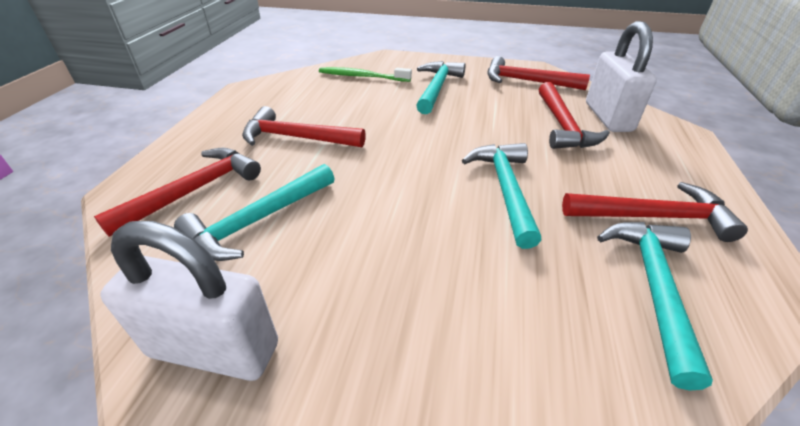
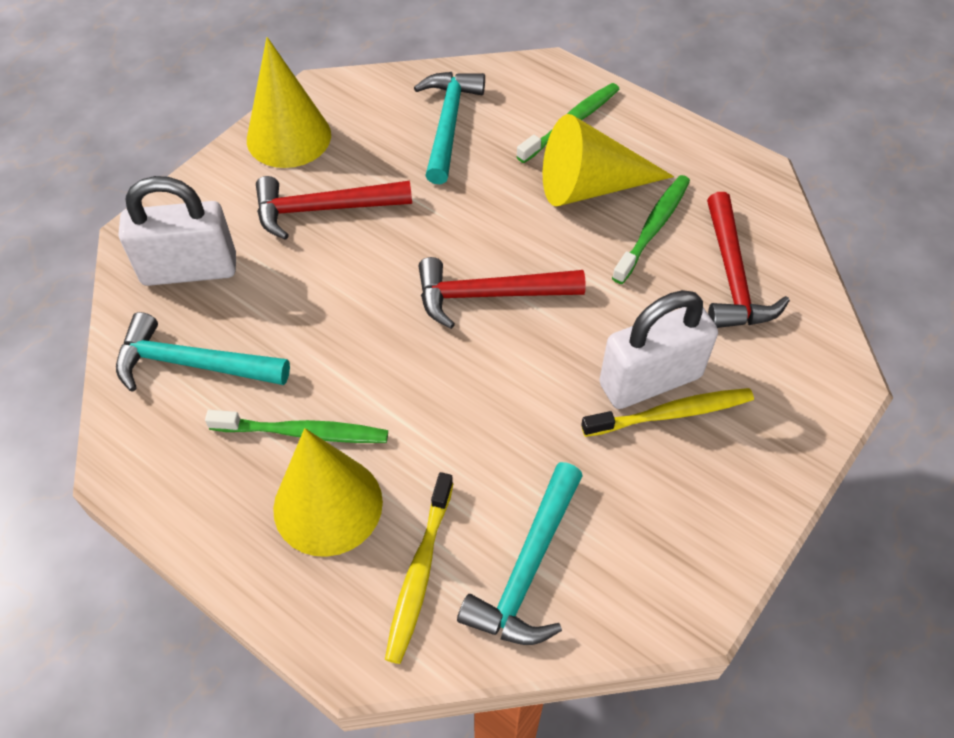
green toothbrush: 1 -> 3
red hammer: 5 -> 3
turquoise hammer: 4 -> 3
yellow cone: 0 -> 3
yellow toothbrush: 0 -> 2

